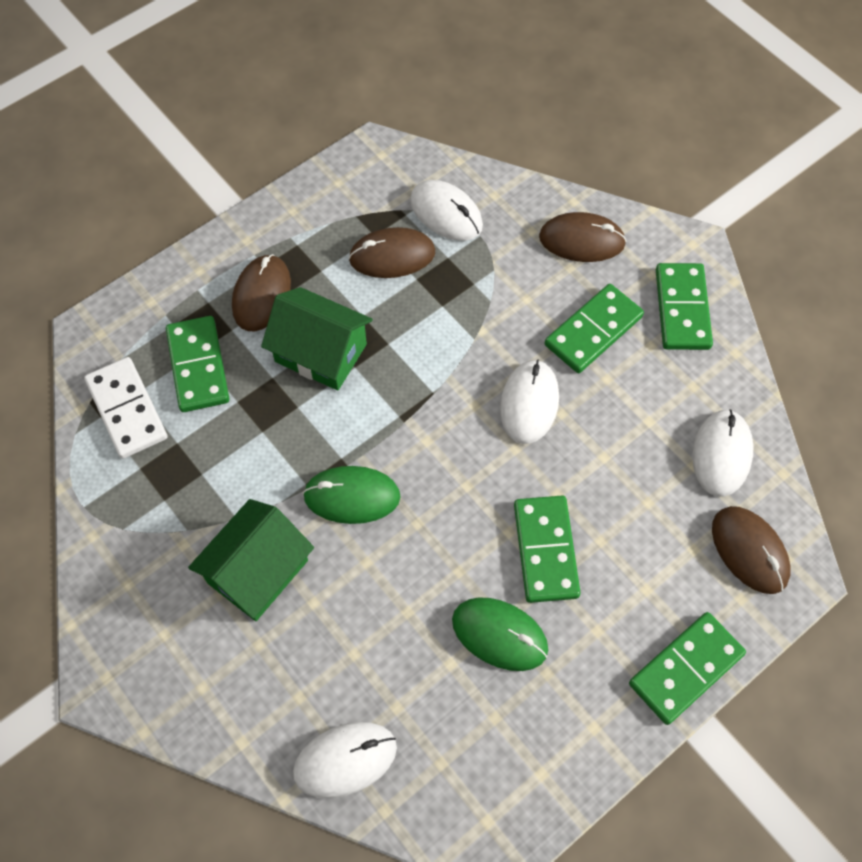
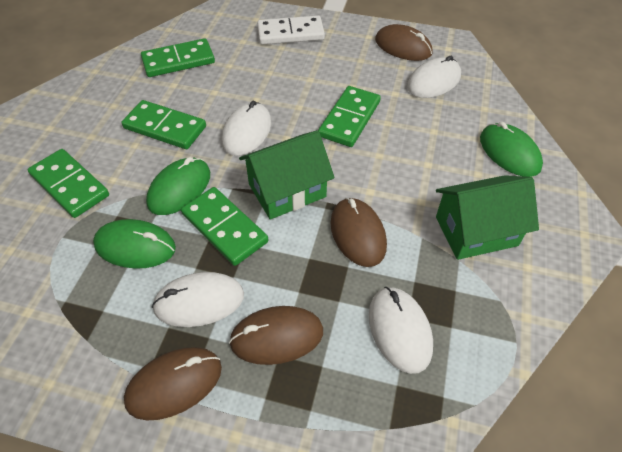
green mouse: 2 -> 3

